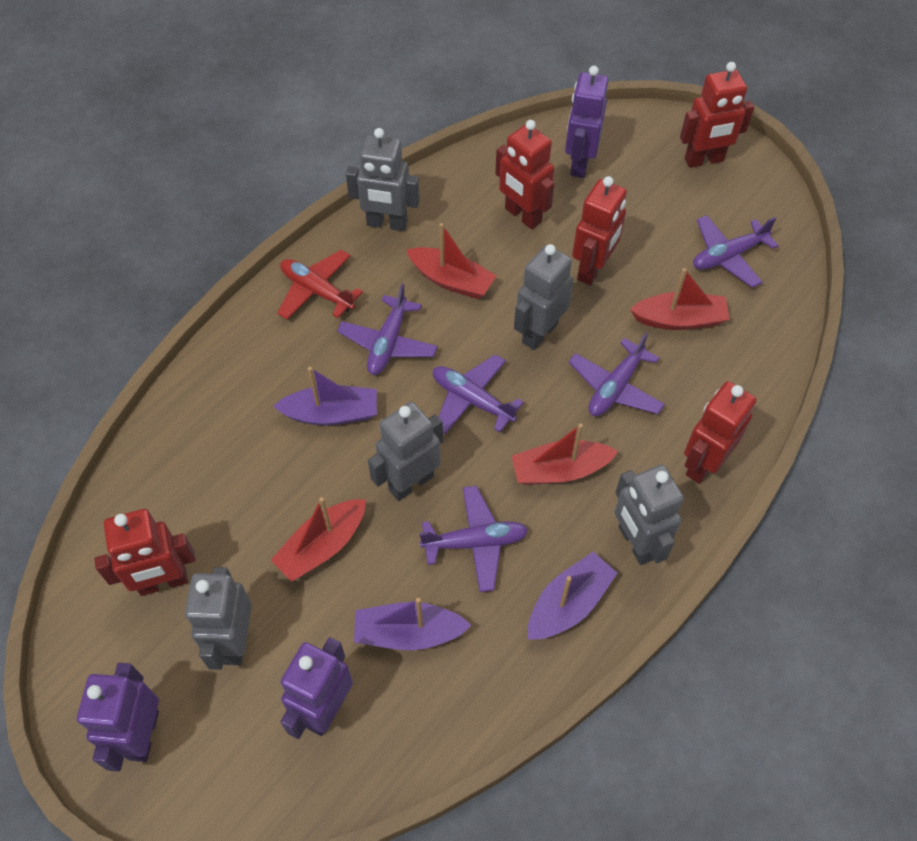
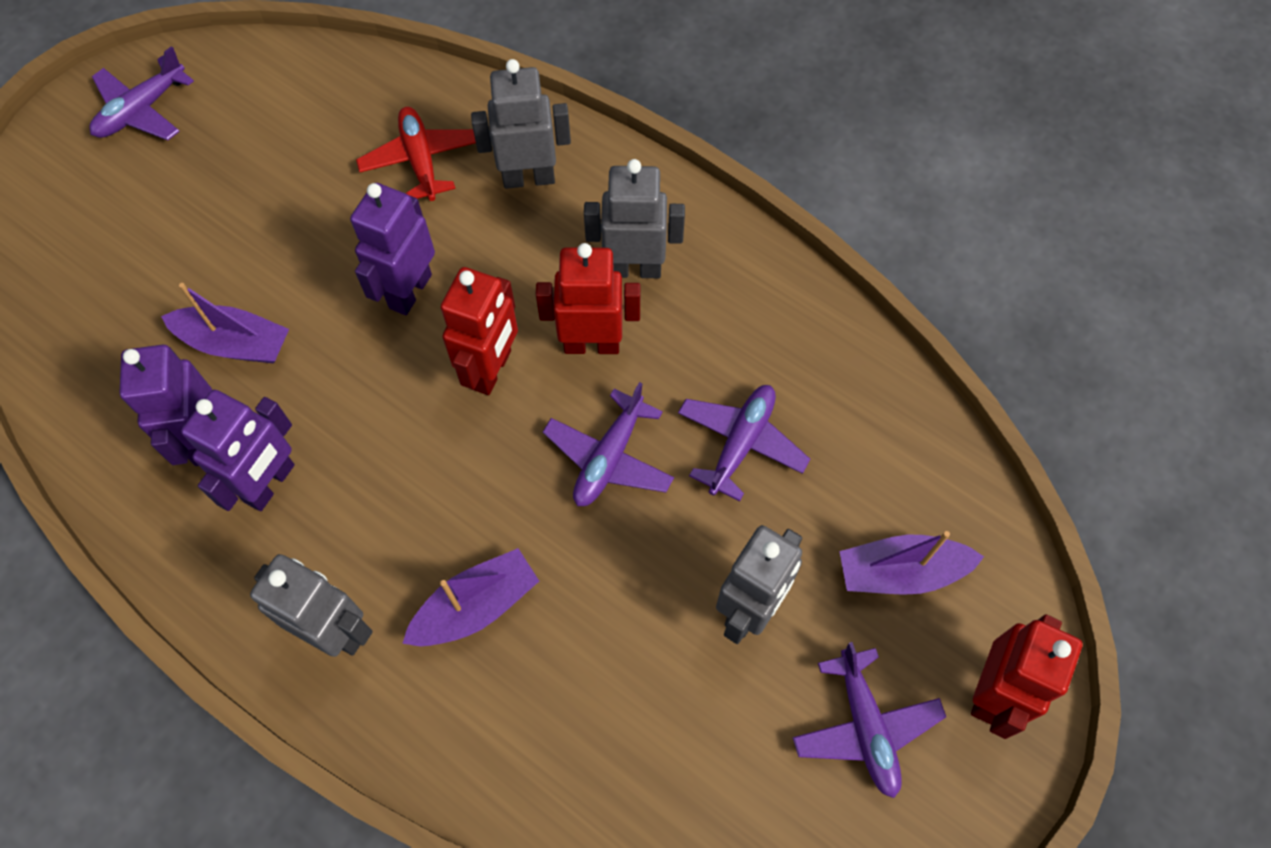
grey robot: 5 -> 4
purple plane: 5 -> 4
red boat: 4 -> 0
red robot: 5 -> 3

